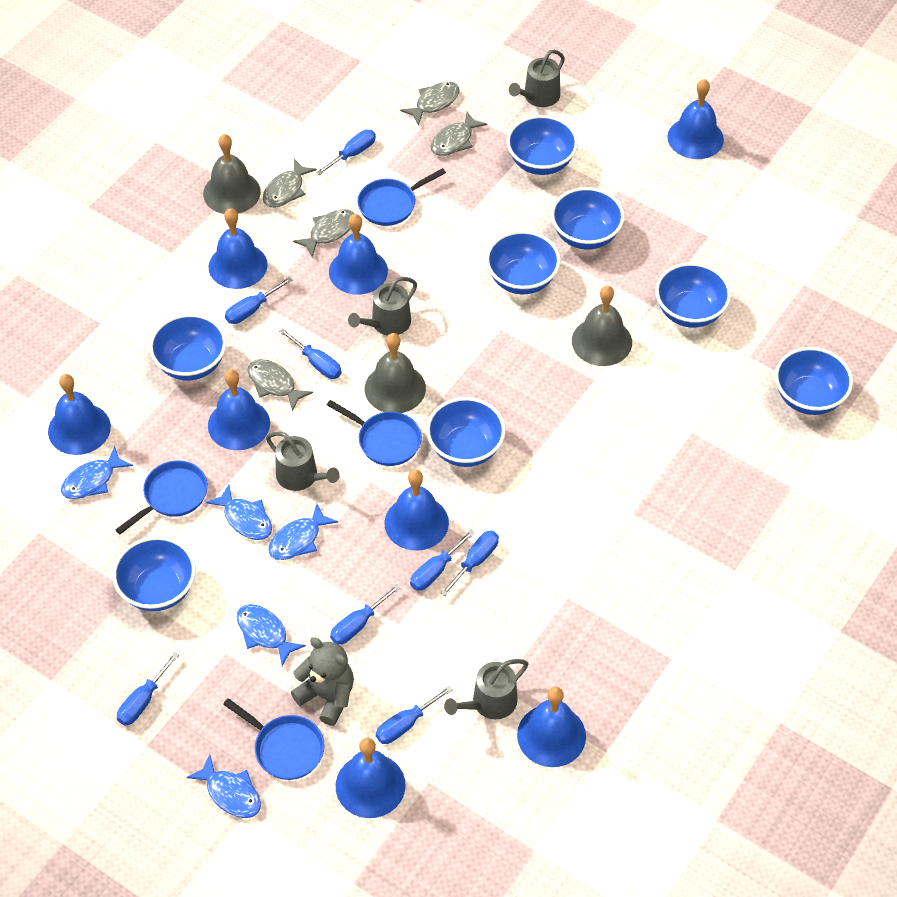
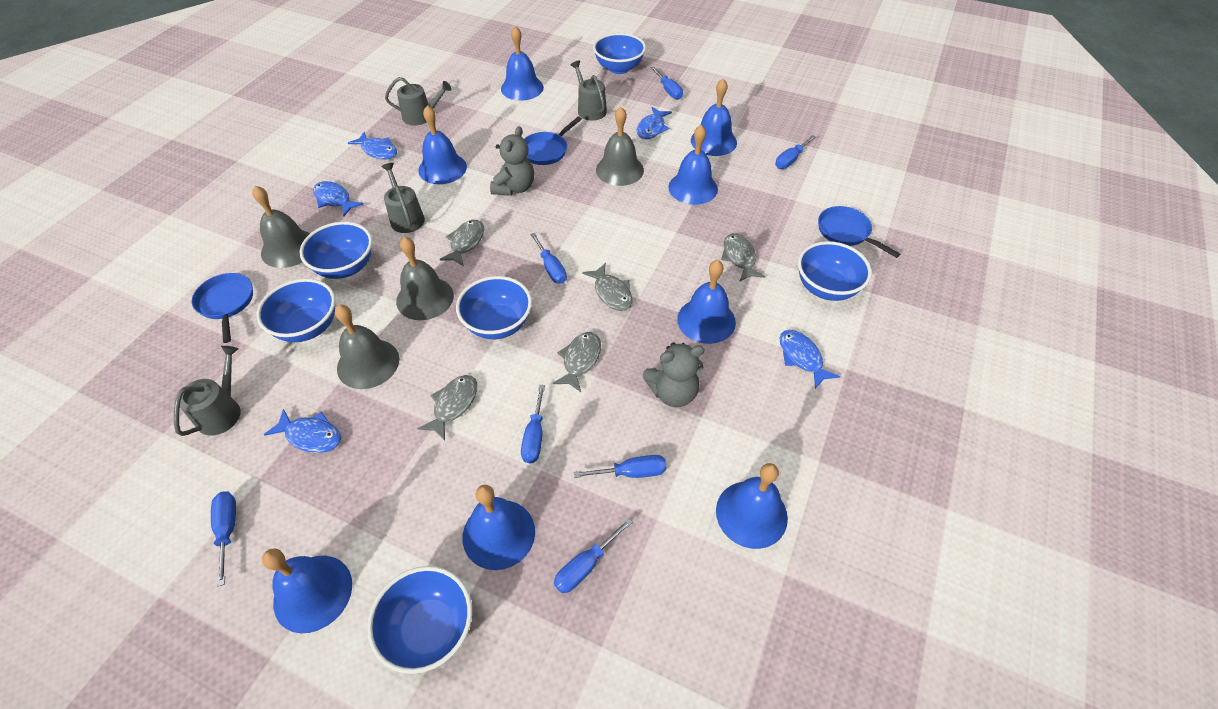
blue bowl: 8 -> 6
blue pan: 4 -> 3
blue screwdriver: 8 -> 7
grey bell: 3 -> 4
grey teddy bear: 1 -> 2

